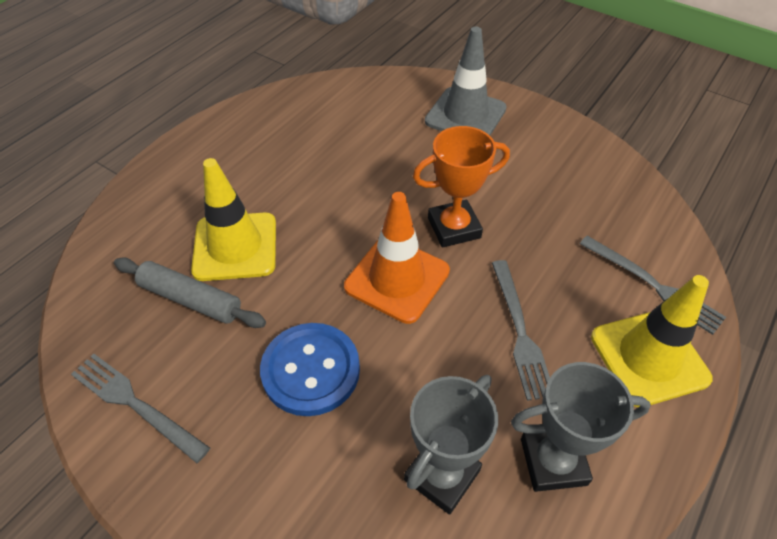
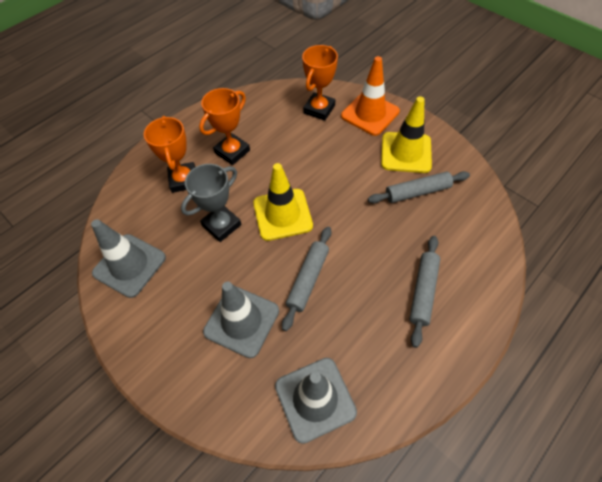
blue button: 1 -> 0
grey fork: 3 -> 0
grey rolling pin: 1 -> 3
grey traffic cone: 1 -> 3
grey trophy: 2 -> 1
orange trophy: 1 -> 3

